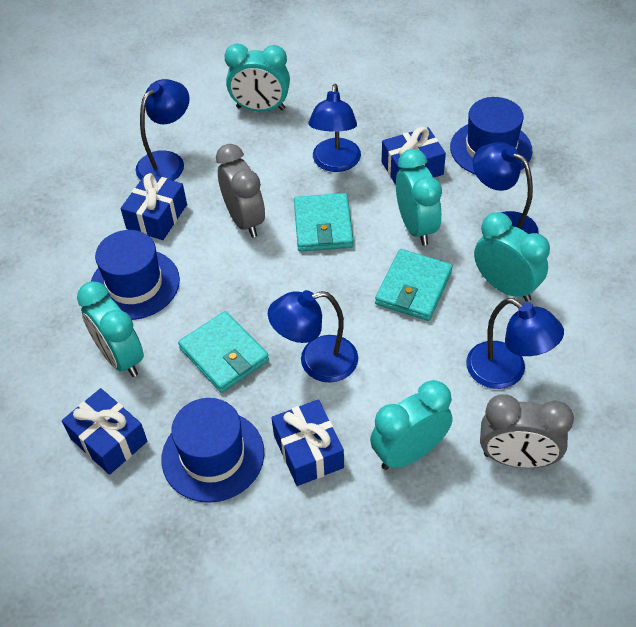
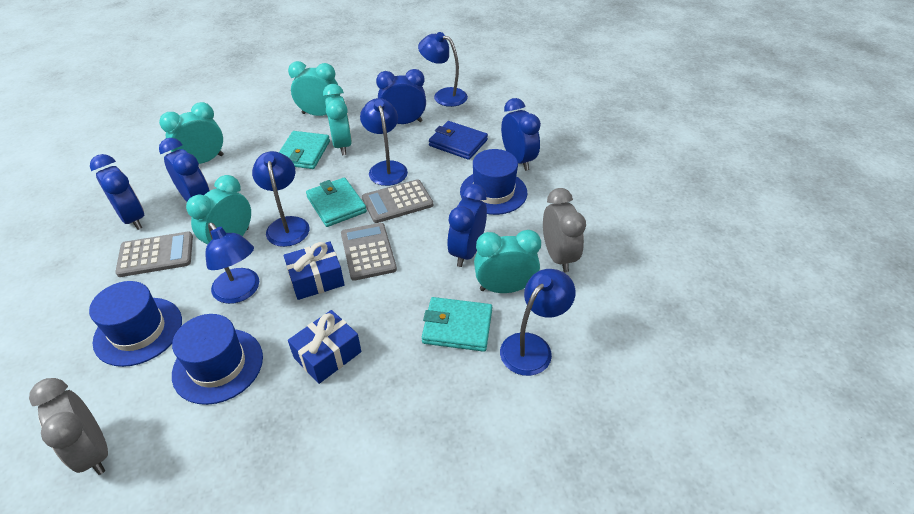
blue clock: 0 -> 5
blue gift: 4 -> 2
blue wallet: 0 -> 1
grey calculator: 0 -> 3

